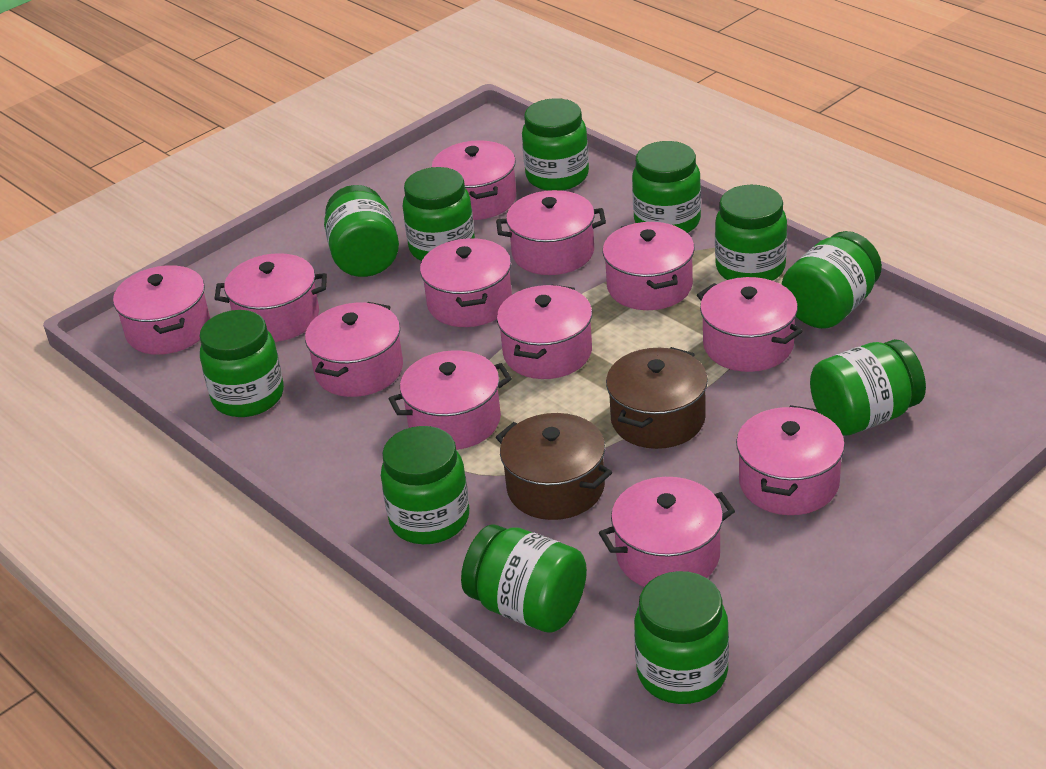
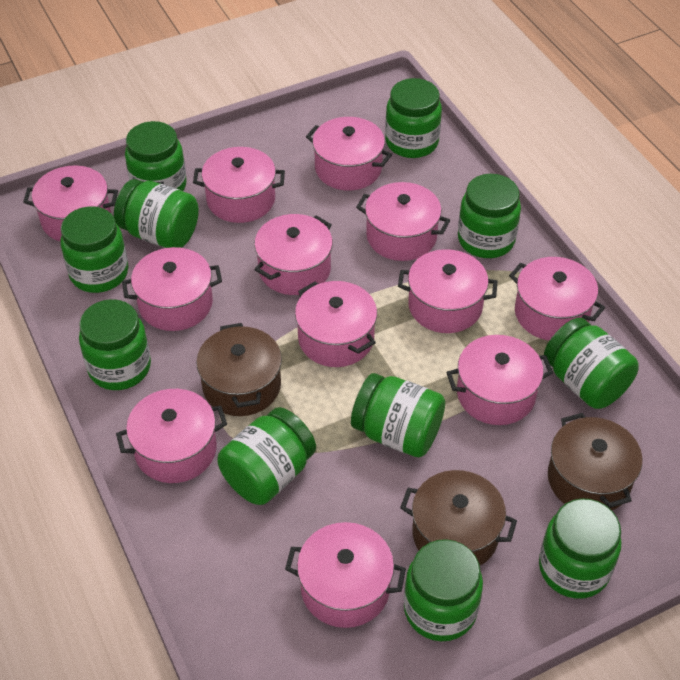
brown pot: 2 -> 3

